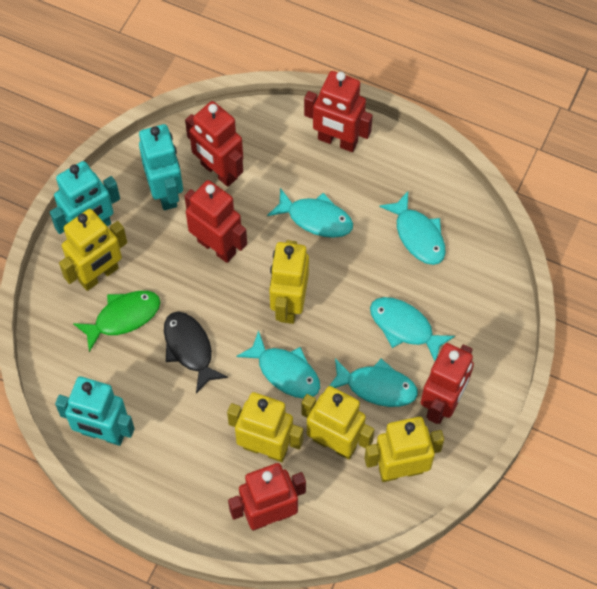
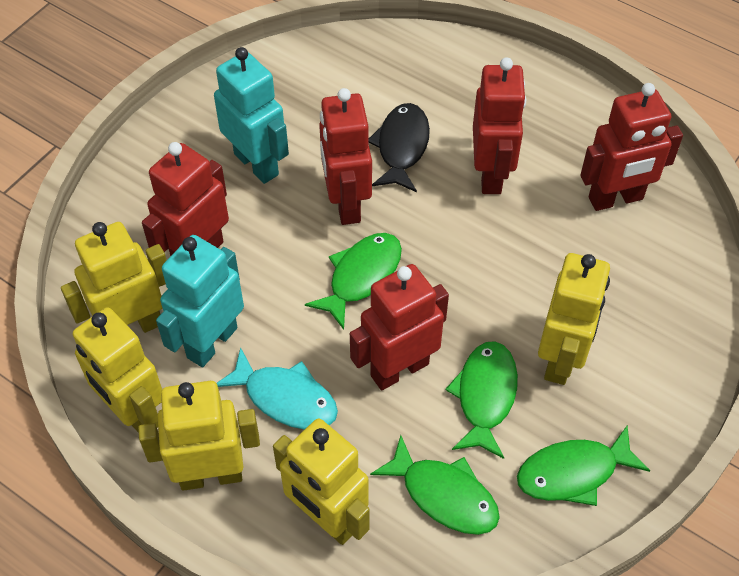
green fish: 1 -> 4
turquoise fish: 5 -> 1
turquoise robot: 3 -> 2

